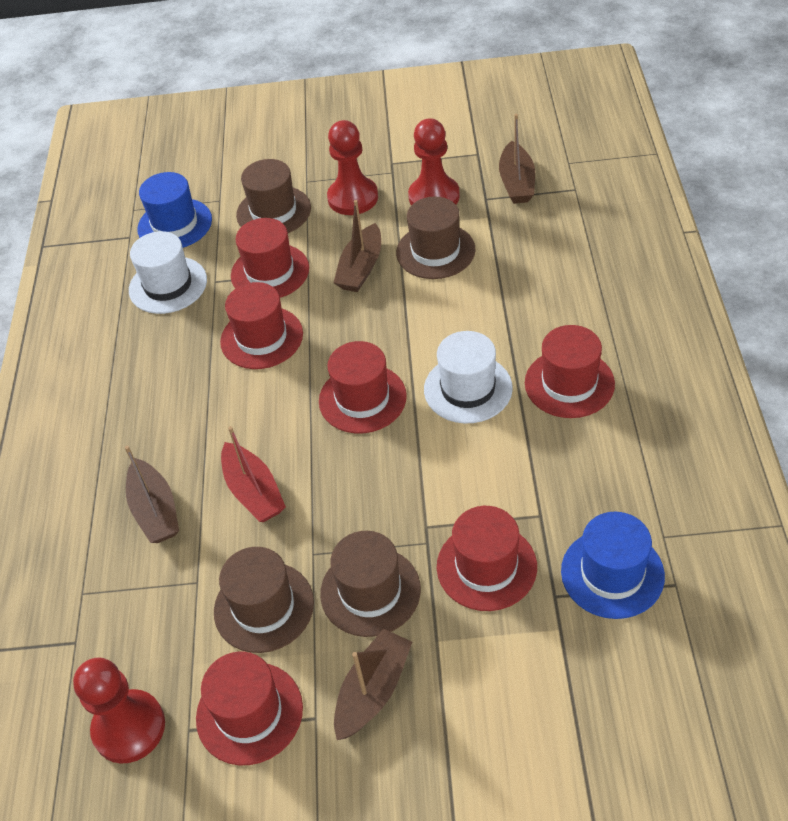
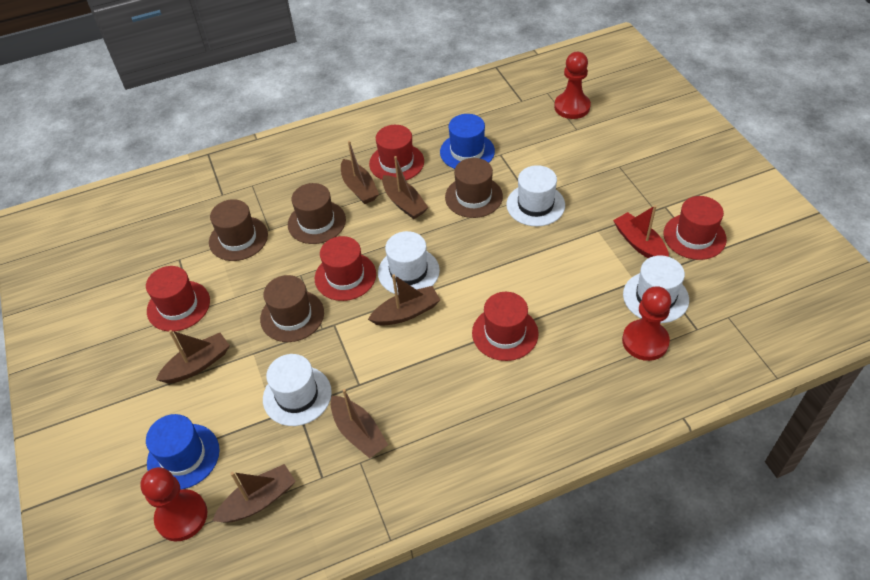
brown boat: 4 -> 6
red hat: 6 -> 5
white hat: 2 -> 4

